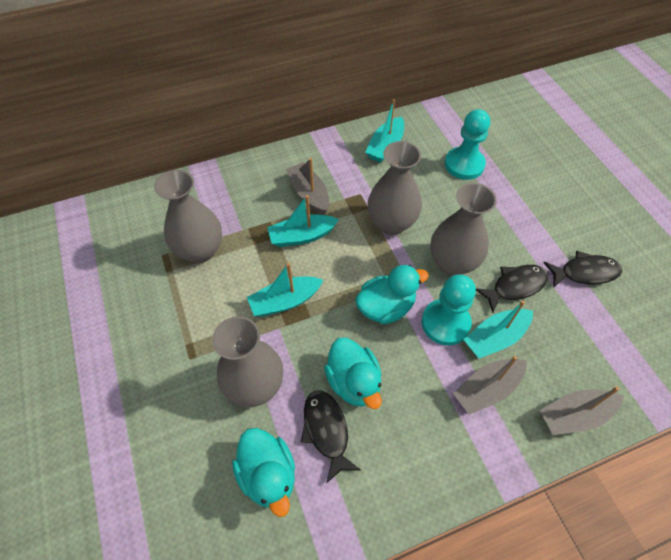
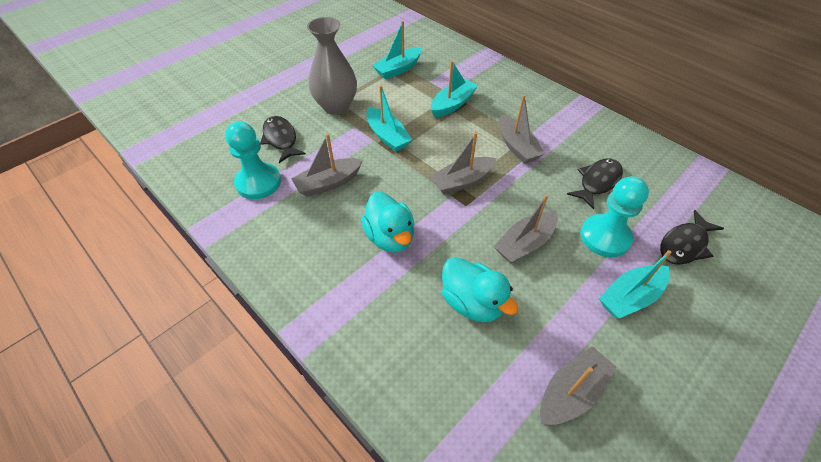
grey boat: 3 -> 5
grey vase: 4 -> 1
turquoise duck: 3 -> 2

